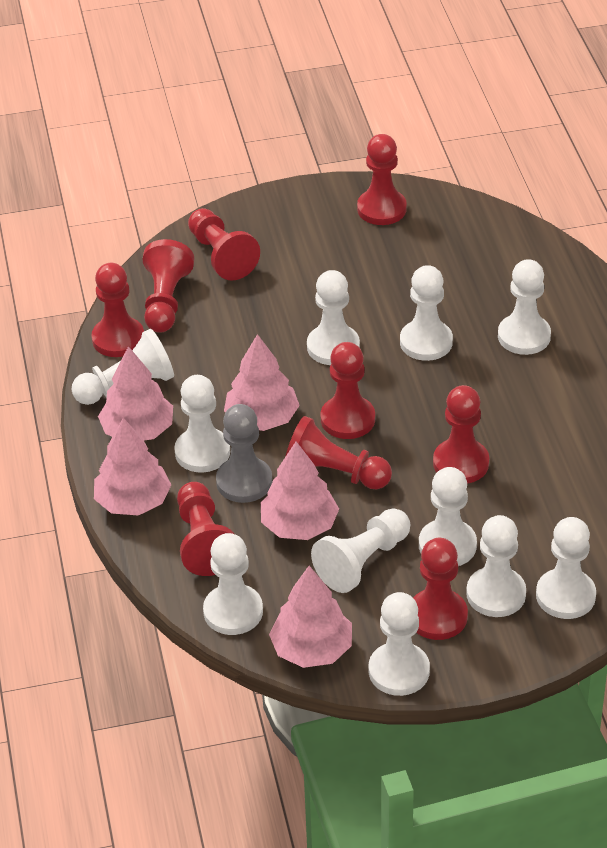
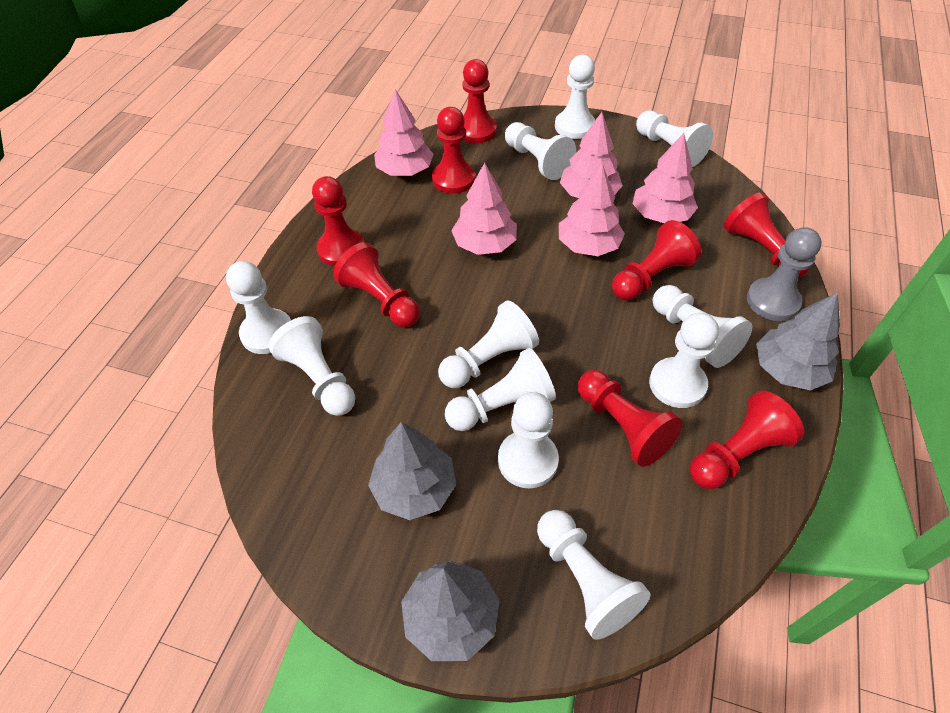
grey tree: 0 -> 3
red pawn: 9 -> 8

